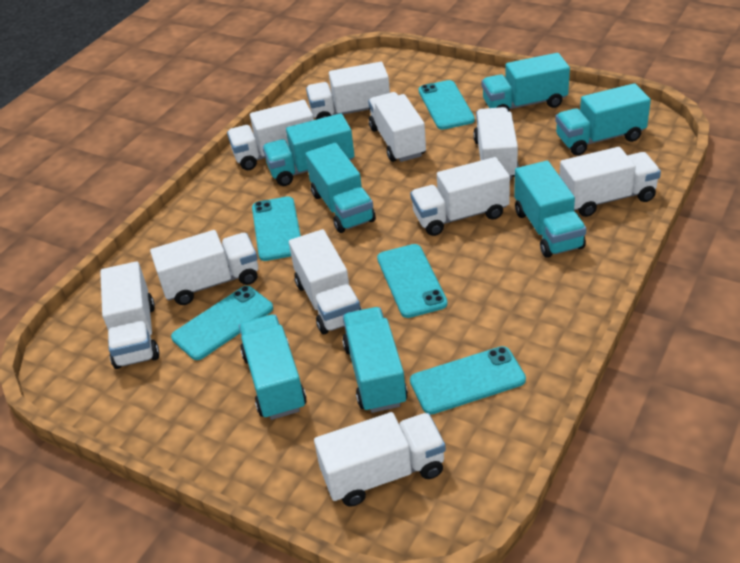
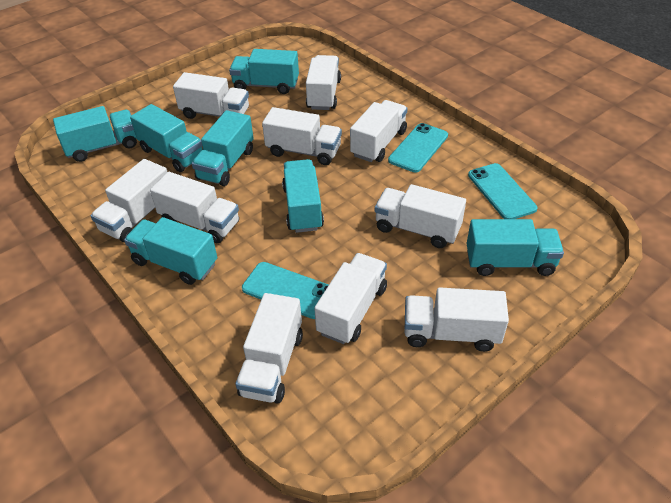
turquoise phone: 5 -> 3

